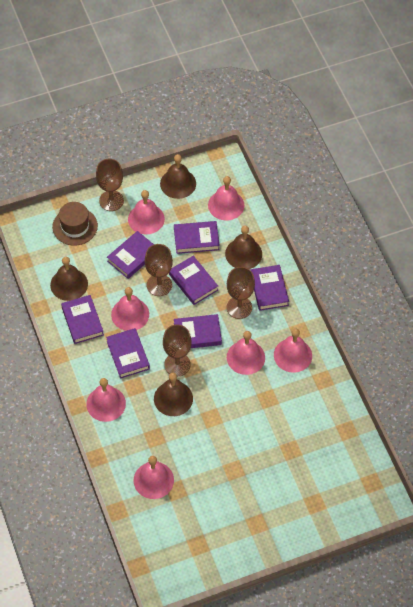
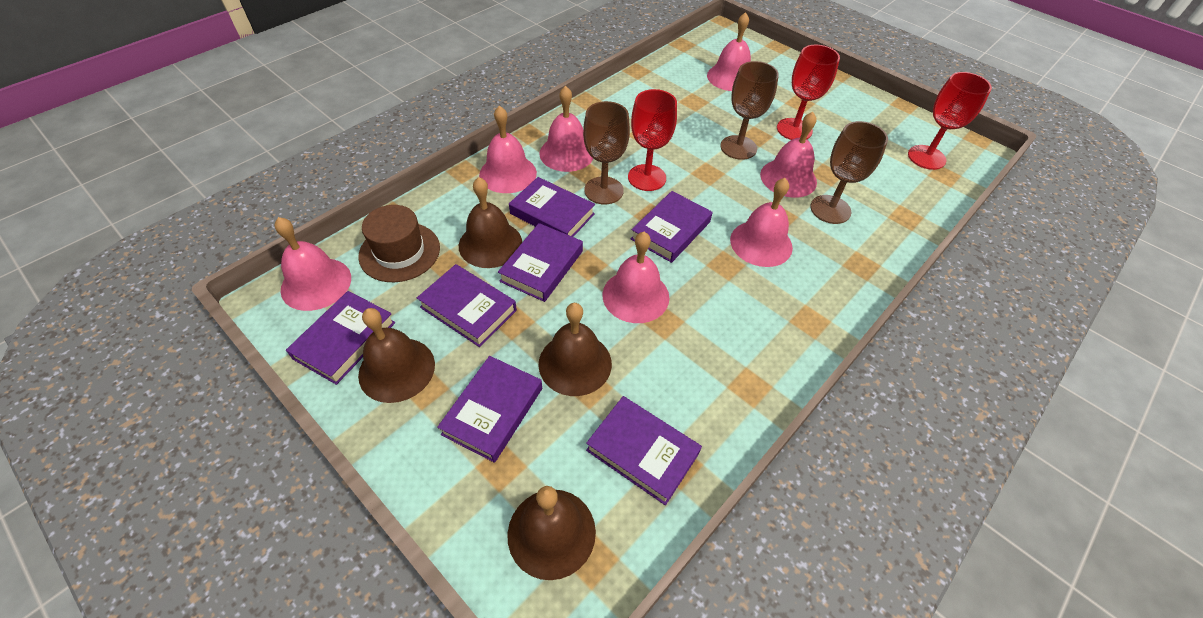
brown goblet: 4 -> 3
red goblet: 0 -> 3

